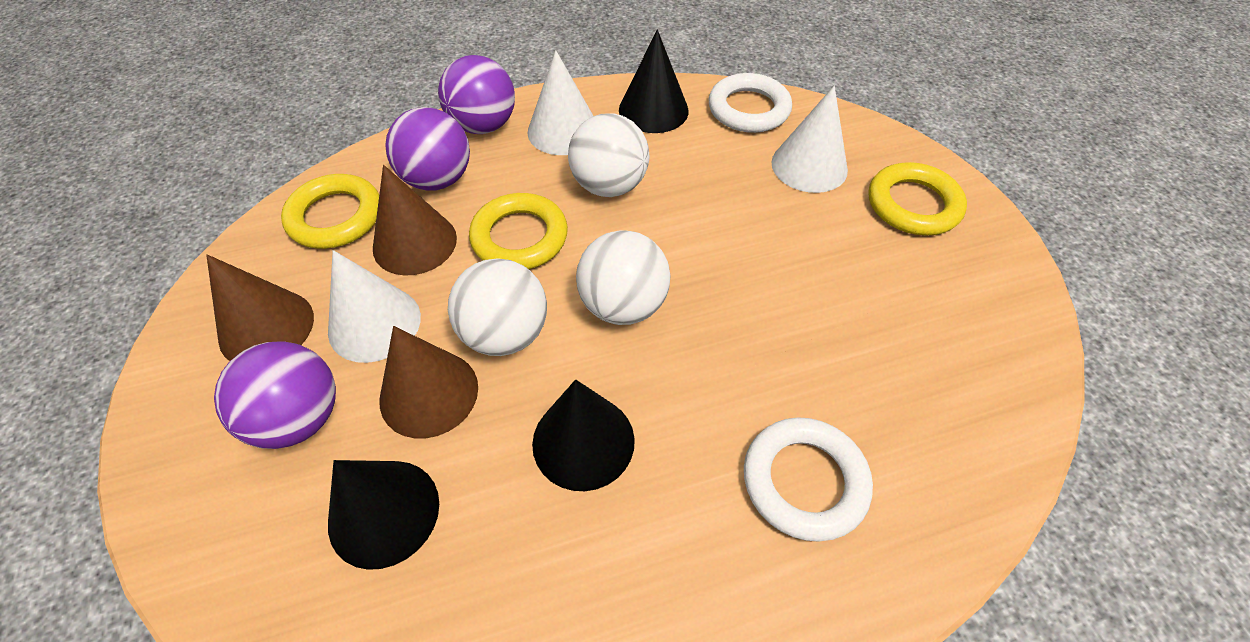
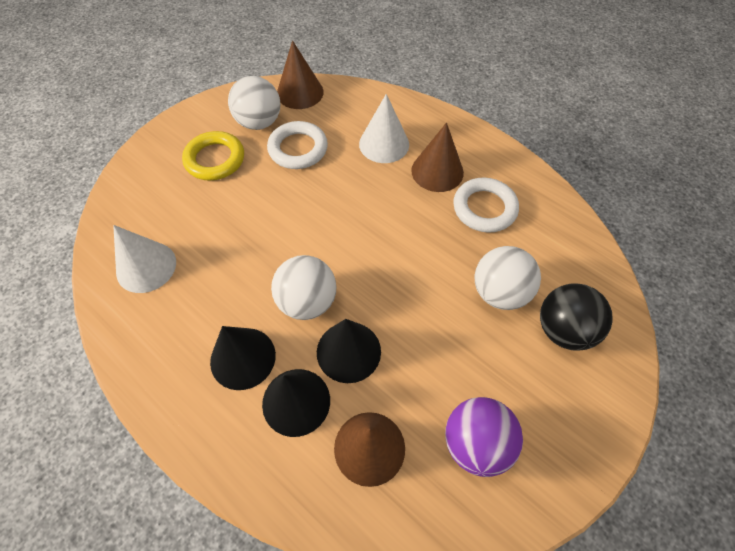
black ball: 0 -> 1
purple ball: 3 -> 1
white cone: 3 -> 2
yellow ring: 3 -> 1

